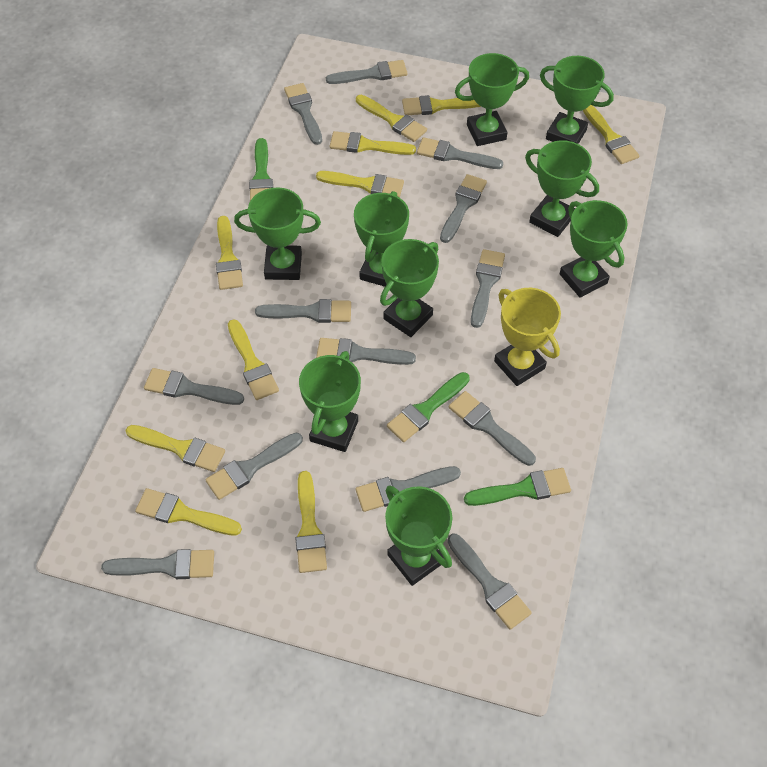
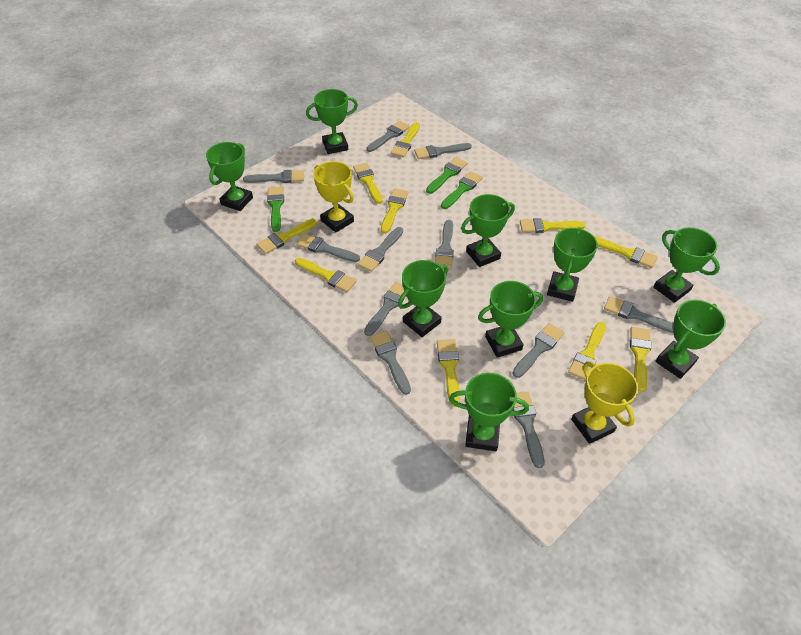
grey brush: 13 -> 11
yellow trophy: 1 -> 2

